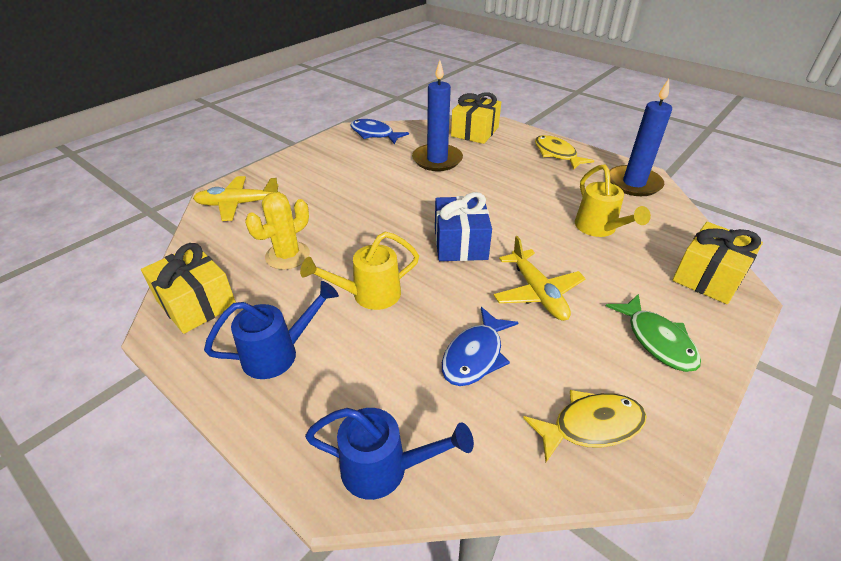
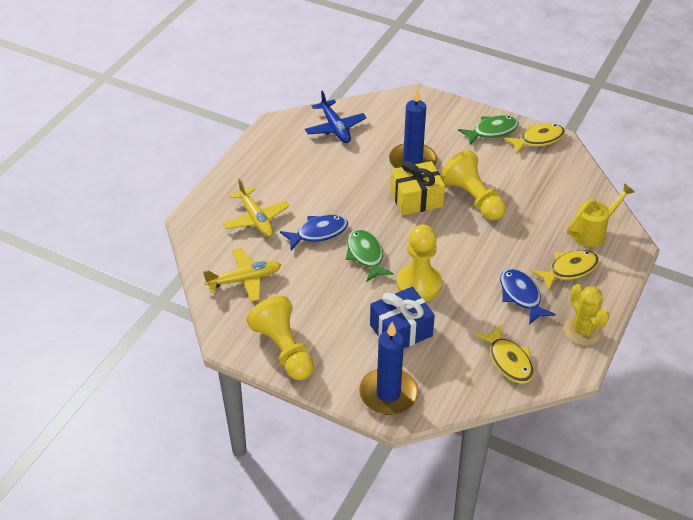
blue plane: 0 -> 1
blue watering can: 2 -> 0
green fish: 1 -> 2
yellow fish: 2 -> 3
yellow gift: 3 -> 1
yellow pawn: 0 -> 3
yellow watering can: 2 -> 1

